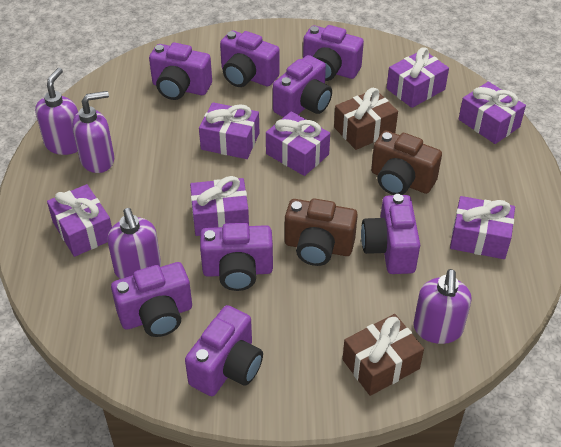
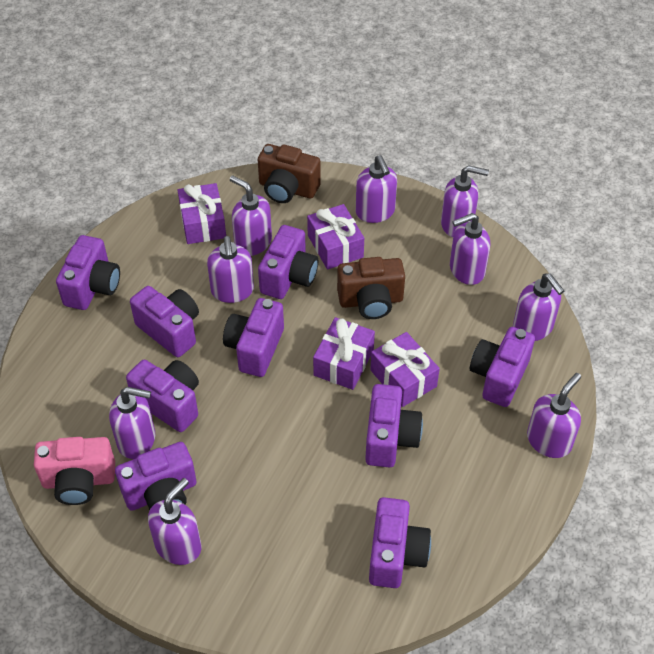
brown gift: 2 -> 0
pink camera: 0 -> 1
purple camera: 8 -> 9
purple gift: 7 -> 4
purple soap dispenser: 4 -> 9

